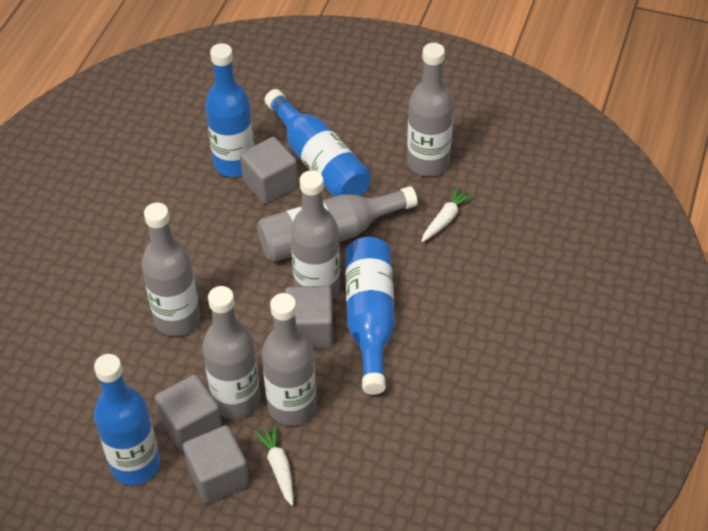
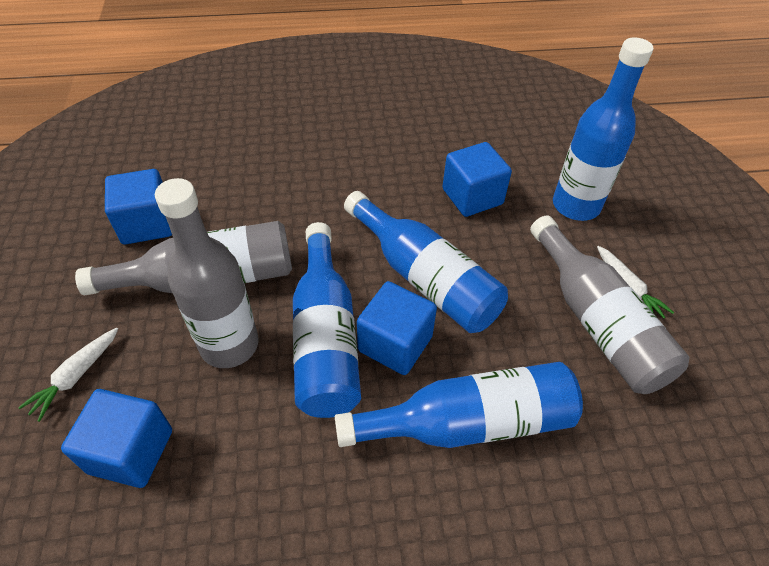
blue cube: 0 -> 4
grey bottle: 6 -> 3
grey cube: 4 -> 0

